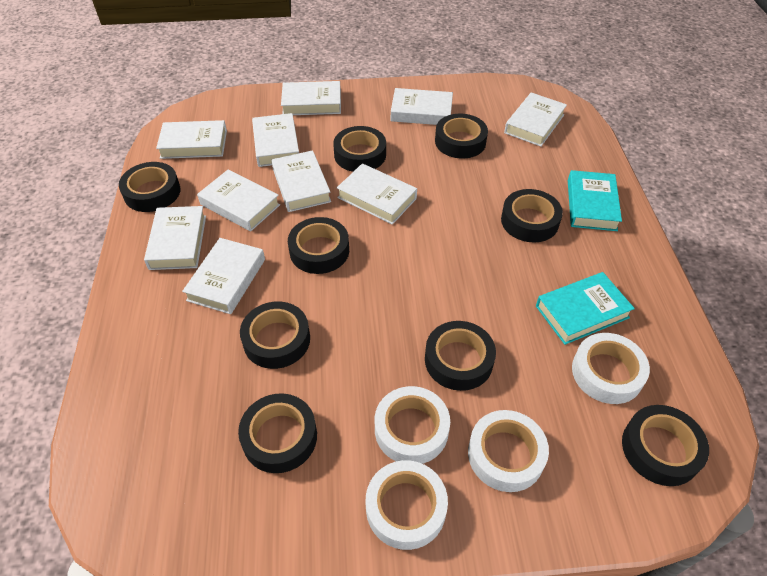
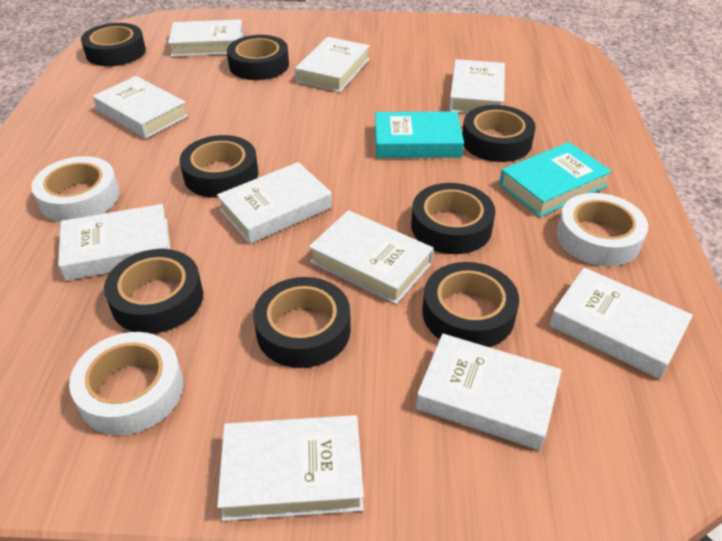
black tape: 9 -> 8
white tape: 4 -> 3

